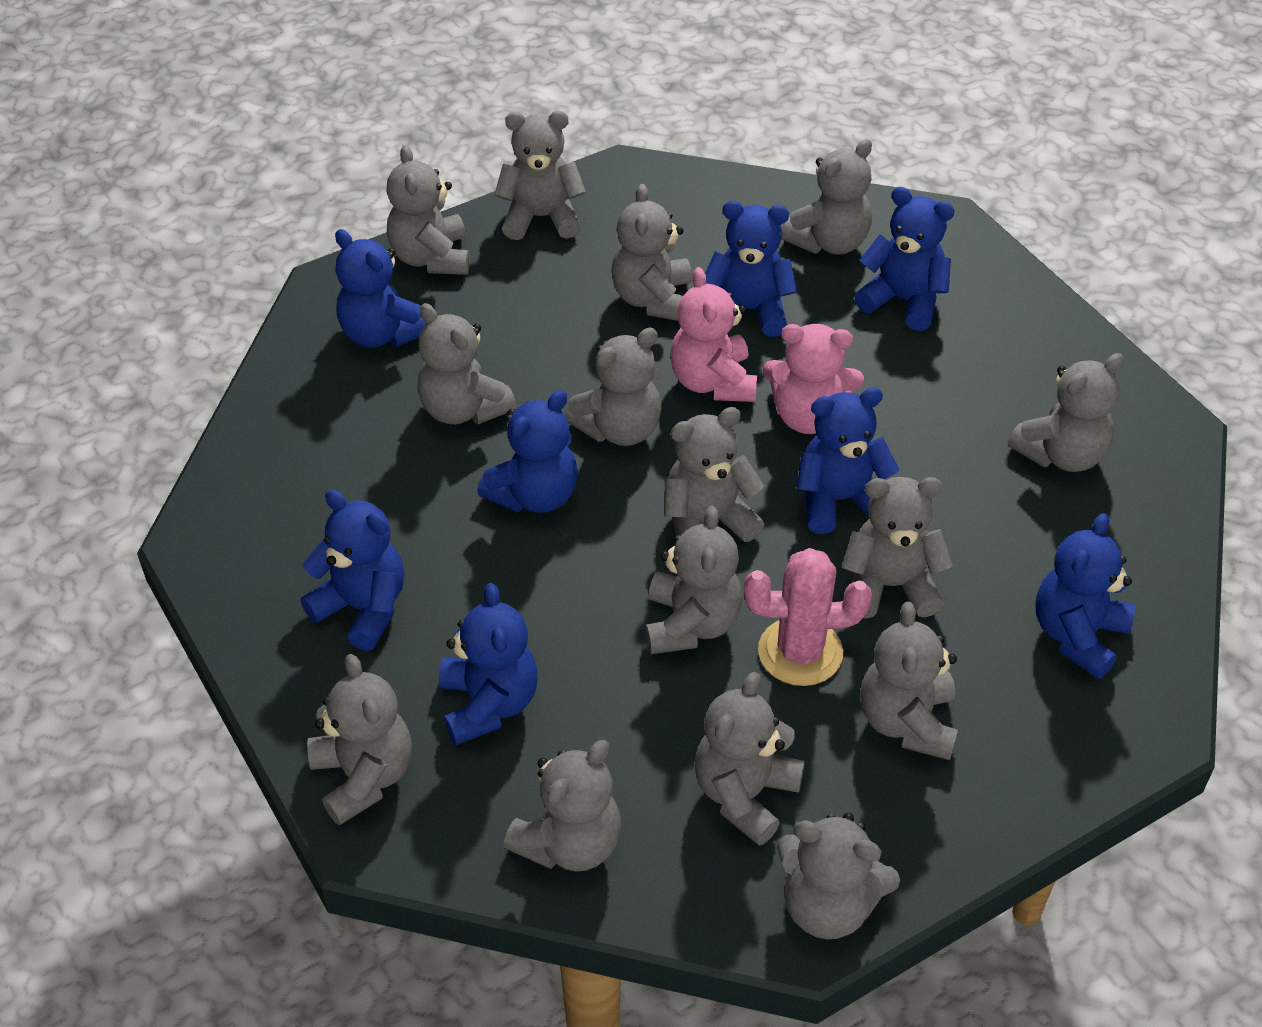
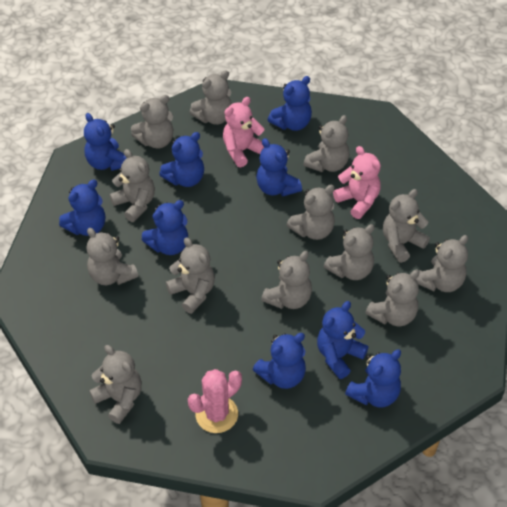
blue teddy bear: 8 -> 9
grey teddy bear: 15 -> 13

